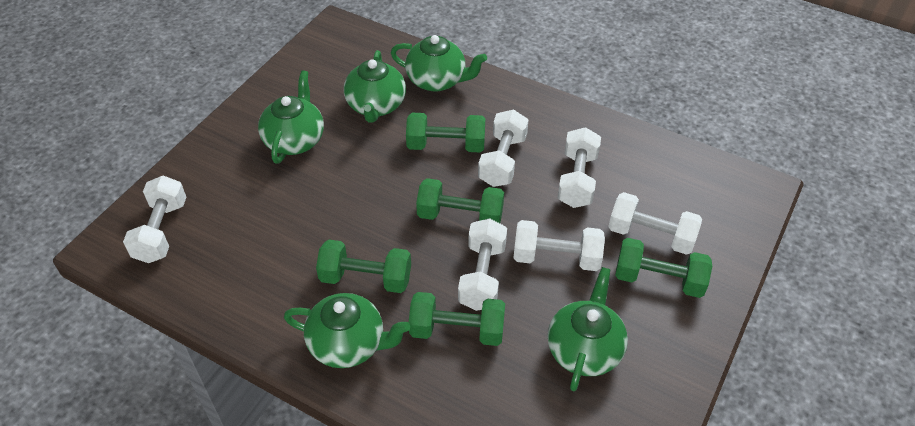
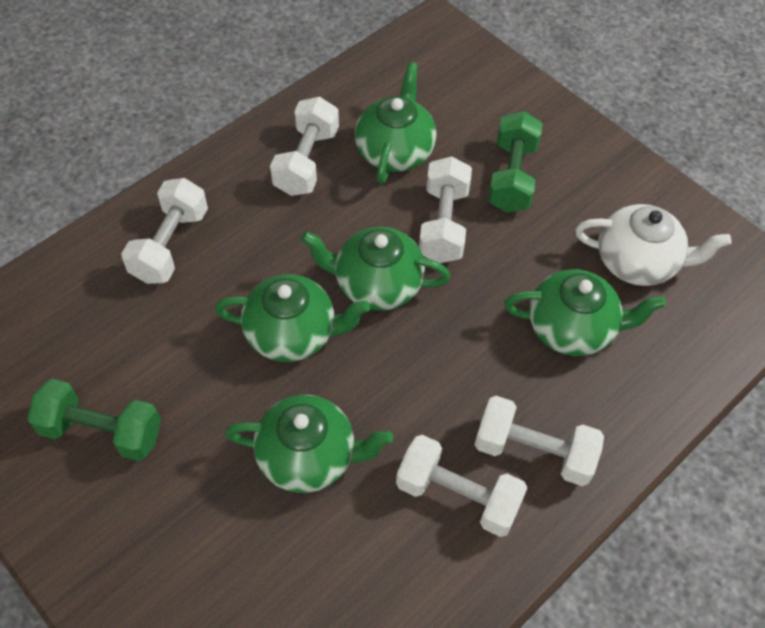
green dumbbell: 5 -> 2
white dumbbell: 6 -> 5
white teapot: 0 -> 1

